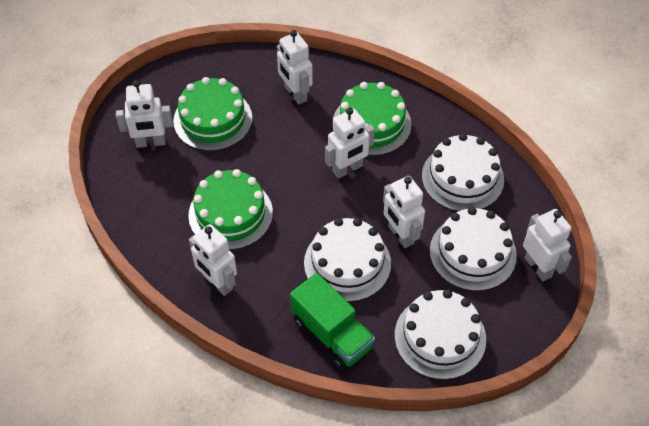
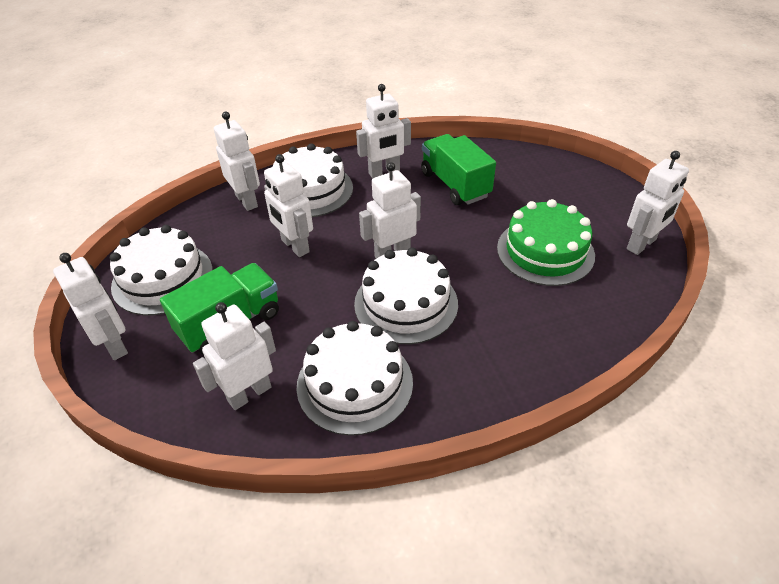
green cake: 3 -> 1
green truck: 1 -> 2
white robot: 6 -> 7

